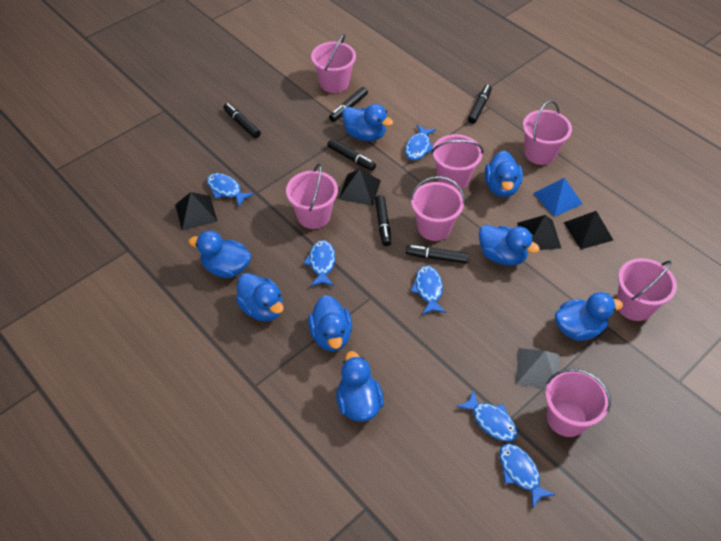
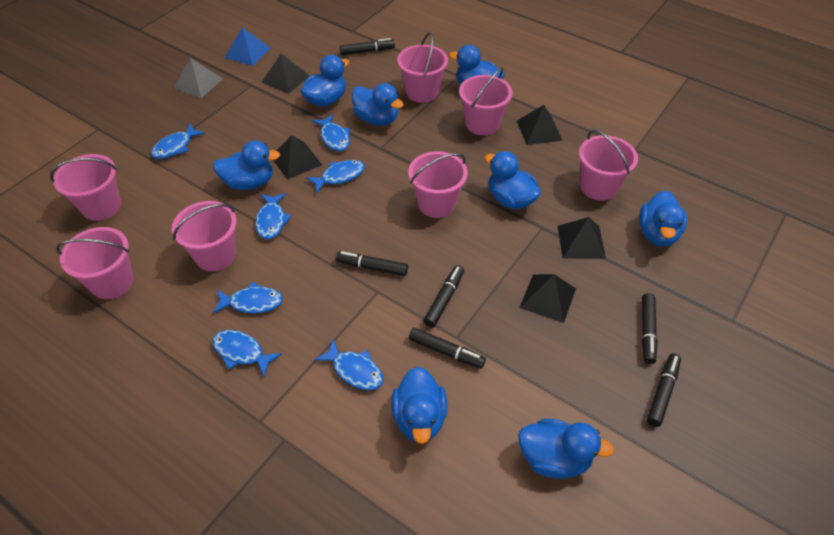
black pyramid: 4 -> 5
blue fish: 6 -> 7

